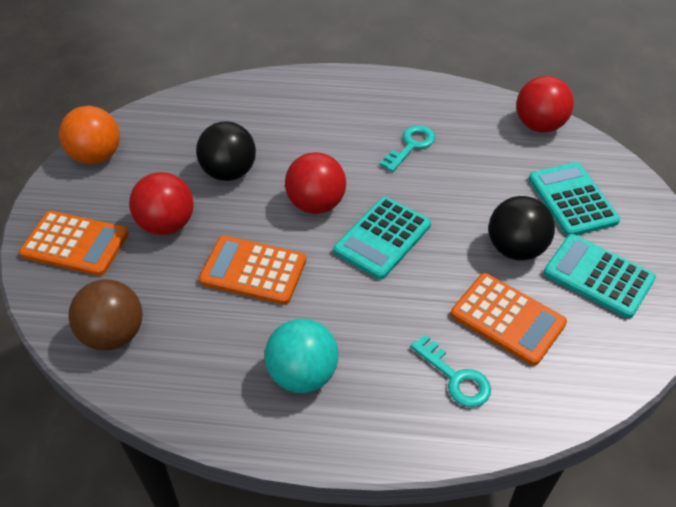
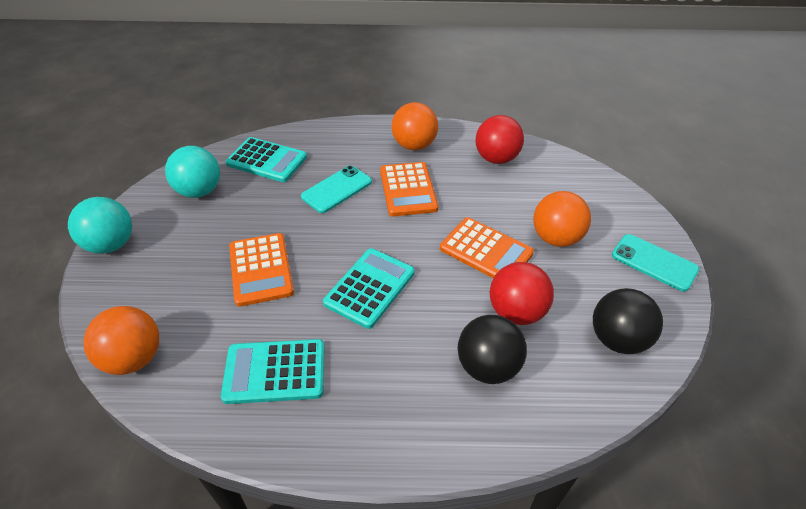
brown ball: 1 -> 0
orange ball: 1 -> 3
red ball: 3 -> 2
turquoise ball: 1 -> 2
turquoise key: 2 -> 0
turquoise phone: 0 -> 2

